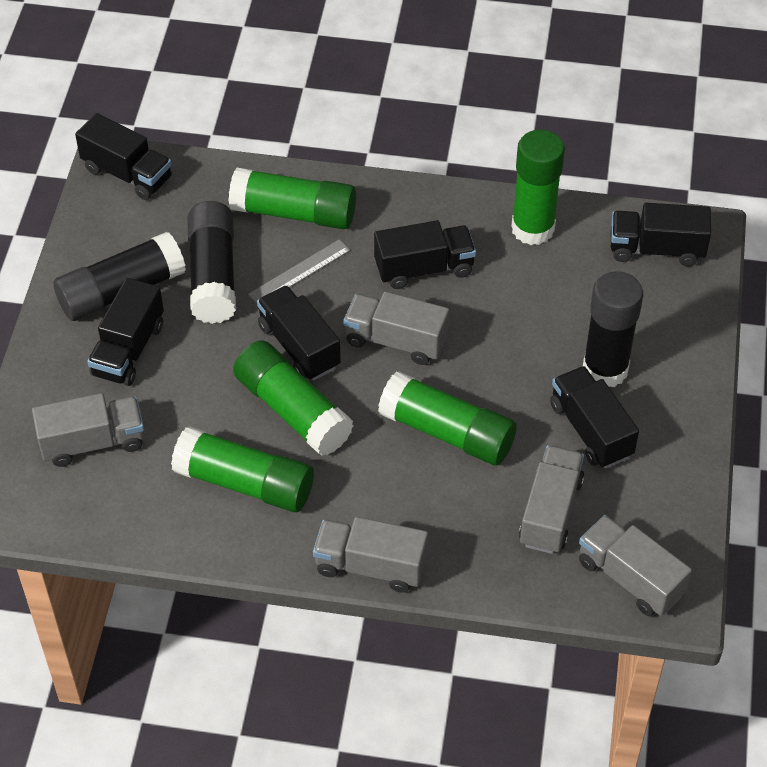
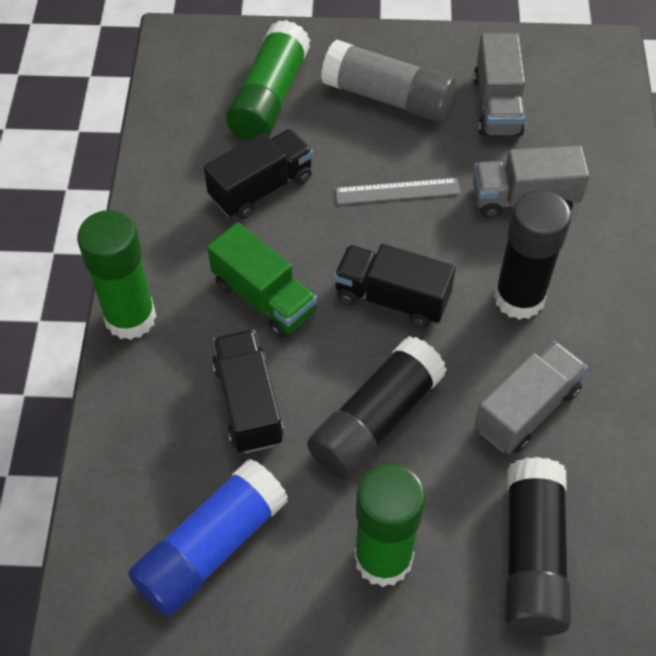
black truck: 6 -> 3
blue glue stick: 0 -> 1
green glue stick: 5 -> 3
green truck: 0 -> 1
grey glue stick: 0 -> 1
grey truck: 5 -> 3

